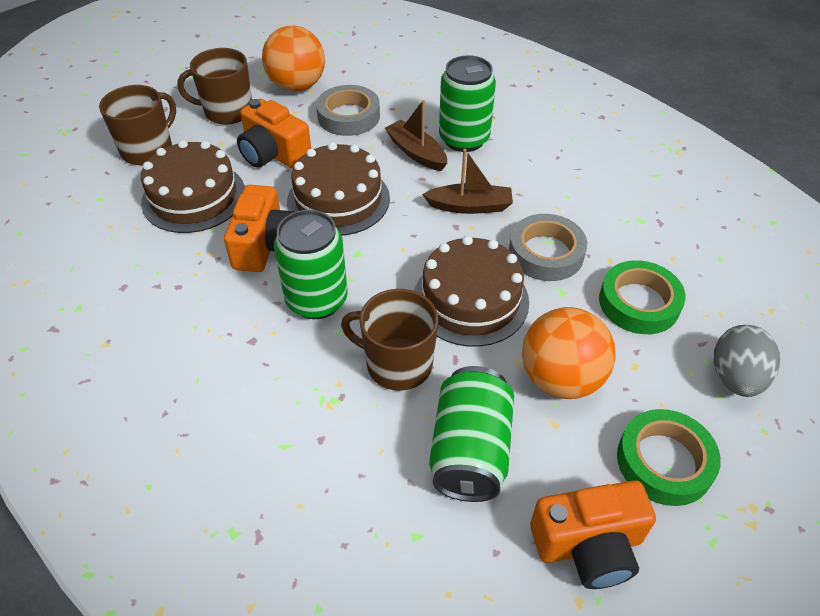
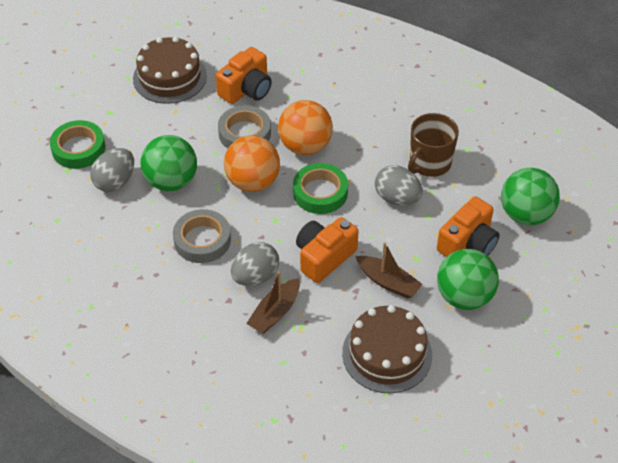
brown cake: 3 -> 2
brown mug: 3 -> 1
green ball: 0 -> 3
green can: 3 -> 0
grey egg: 1 -> 3

